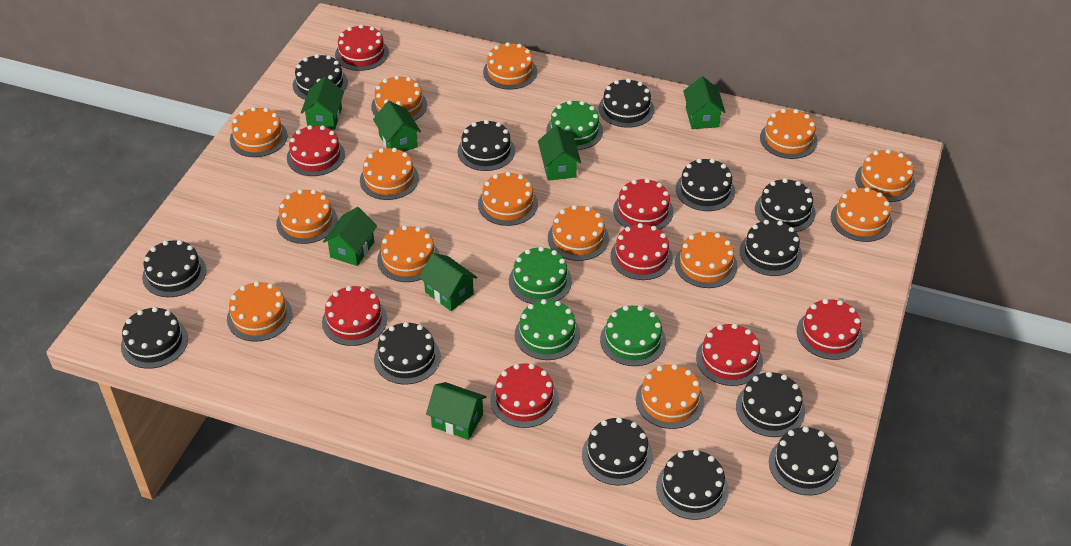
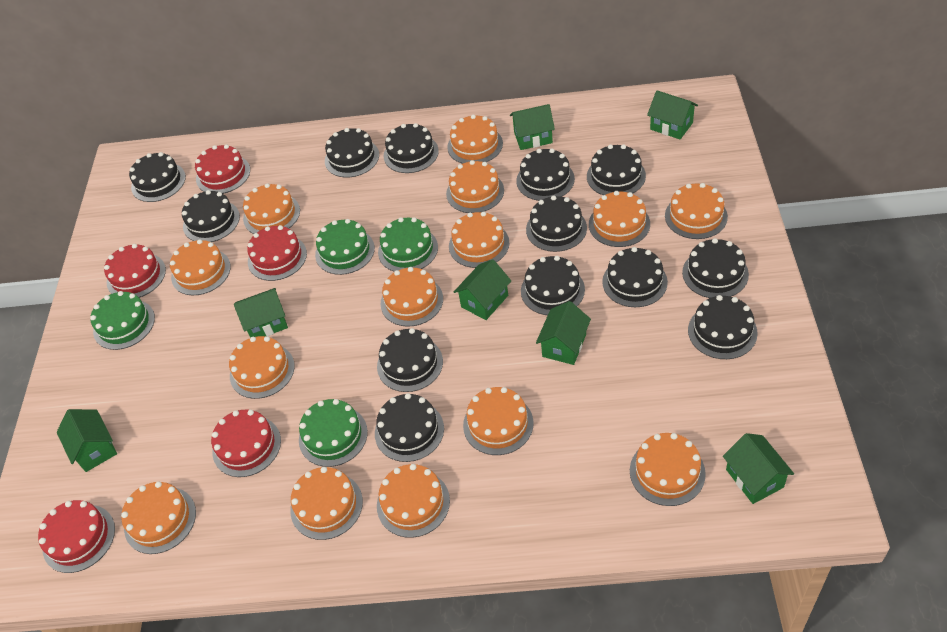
red cake: 8 -> 5

